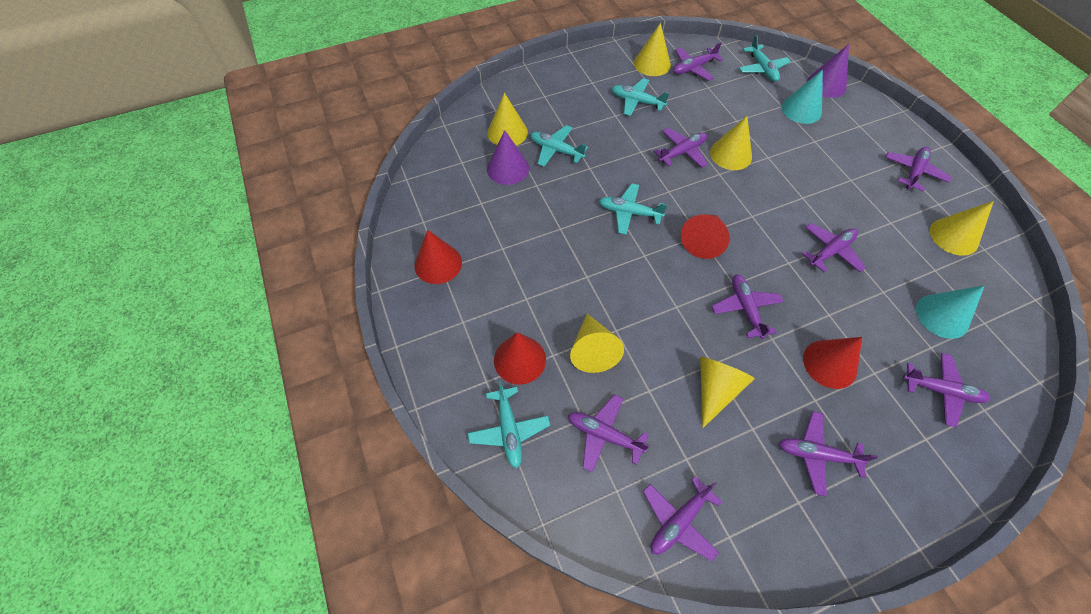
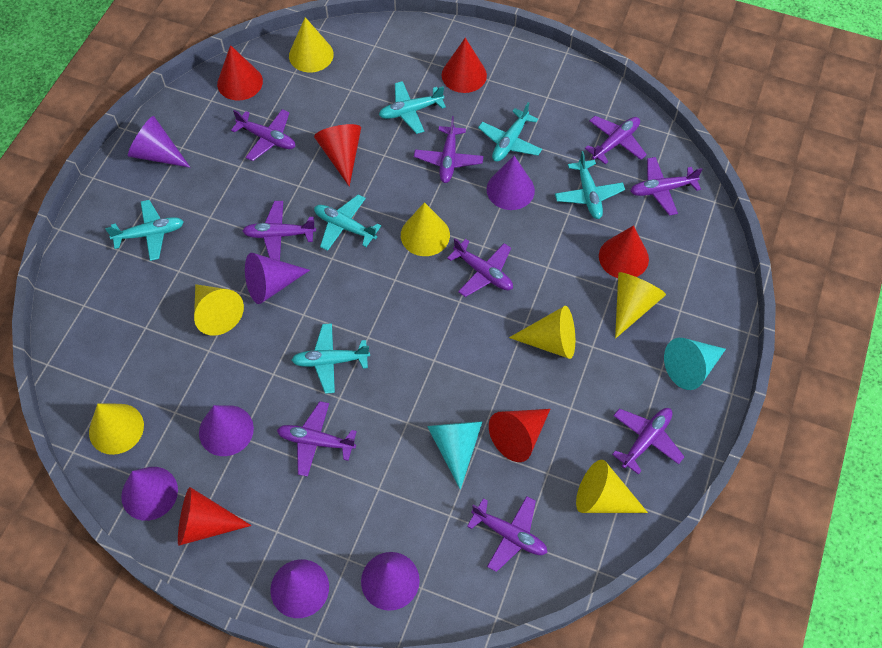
purple cone: 2 -> 7
red cone: 4 -> 6
turquoise plane: 5 -> 6
yellow cone: 6 -> 7

